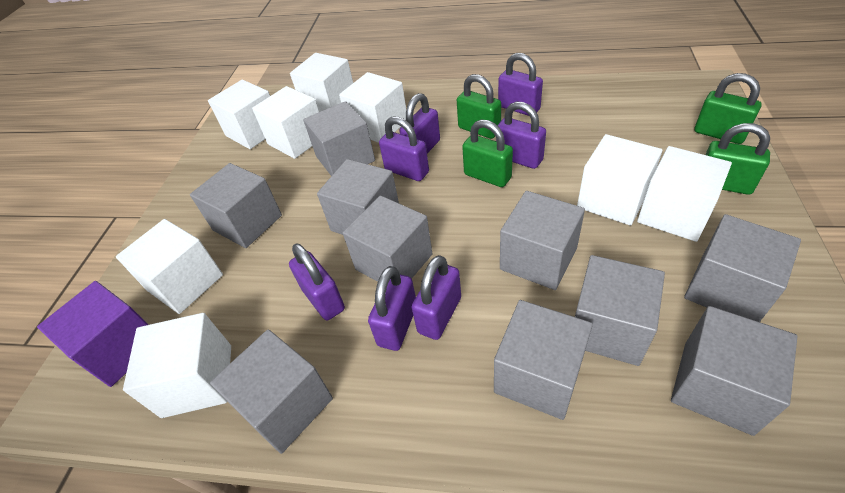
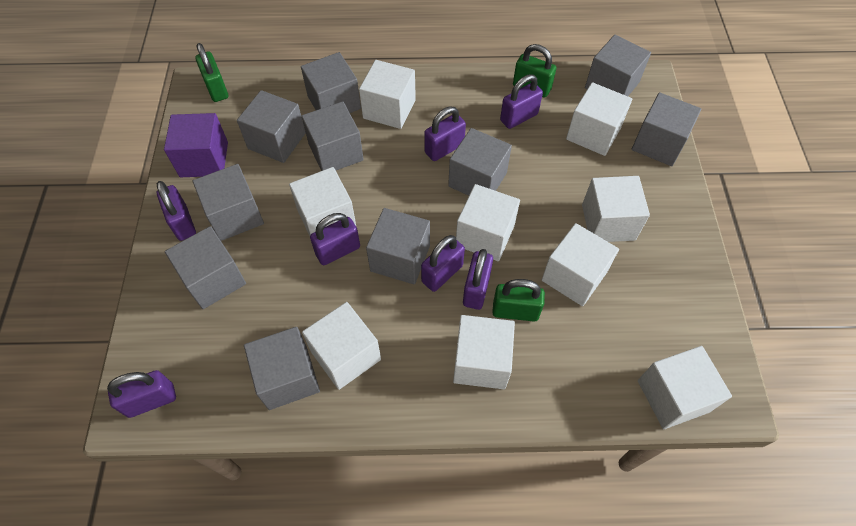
green padlock: 4 -> 3
white cube: 8 -> 9

